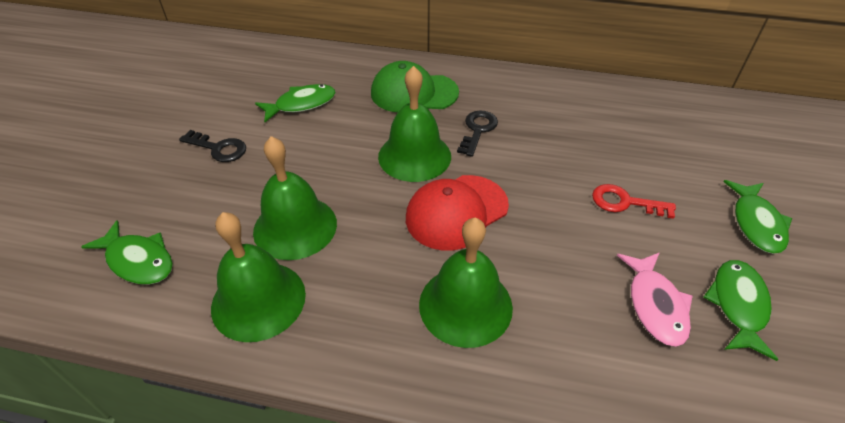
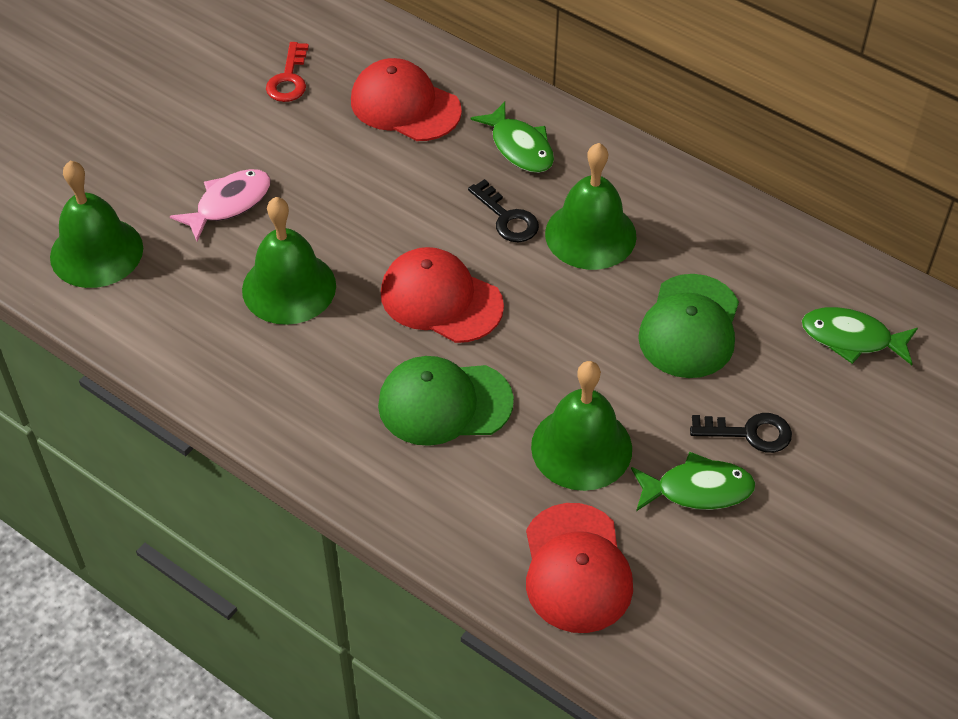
green cap: 1 -> 2
green fish: 4 -> 3
red cap: 1 -> 3

